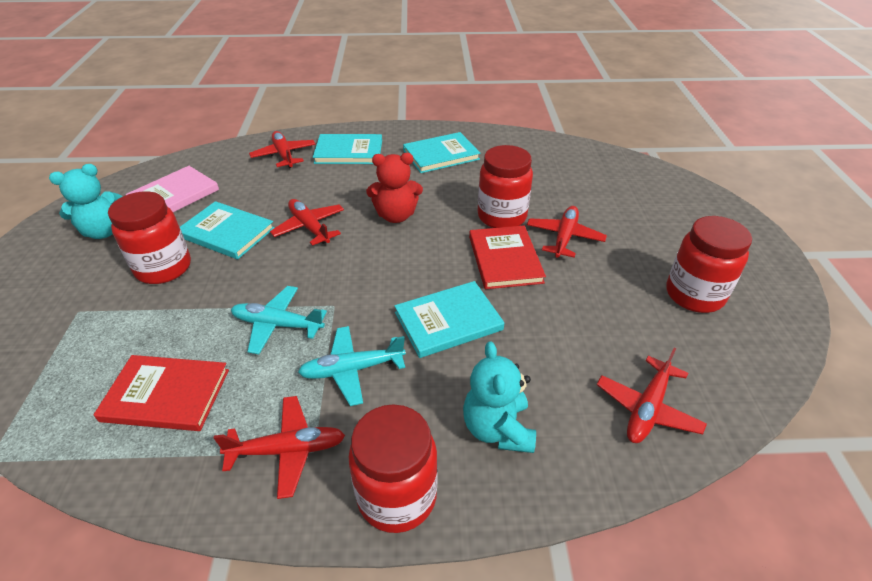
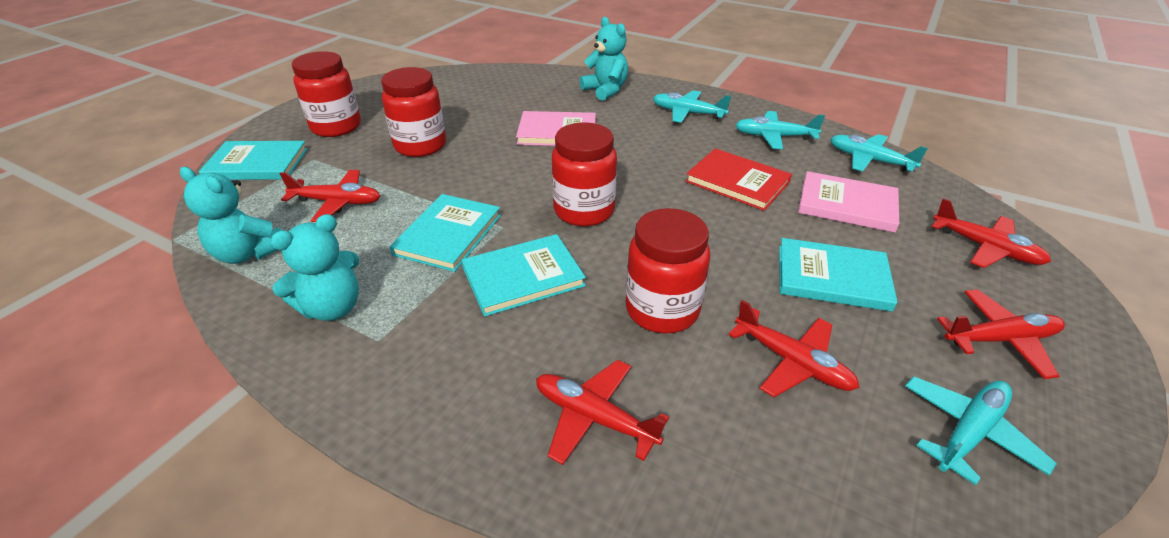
pink book: 1 -> 2
red book: 2 -> 1
red teddy bear: 1 -> 0
turquoise plane: 2 -> 4
turquoise teddy bear: 2 -> 3

